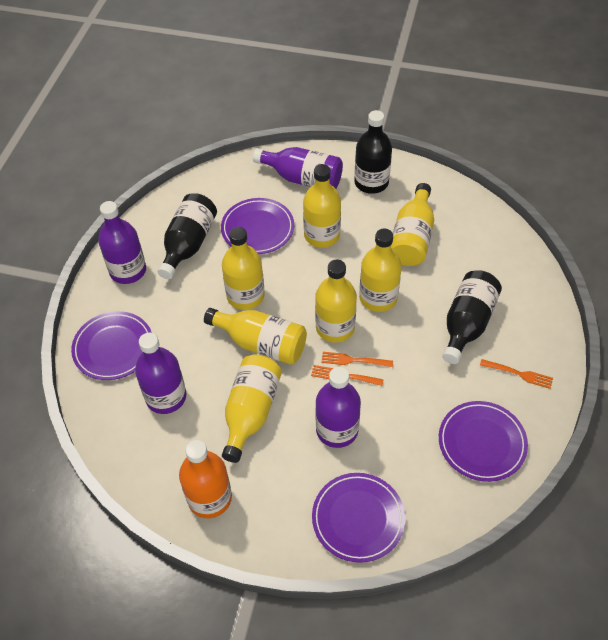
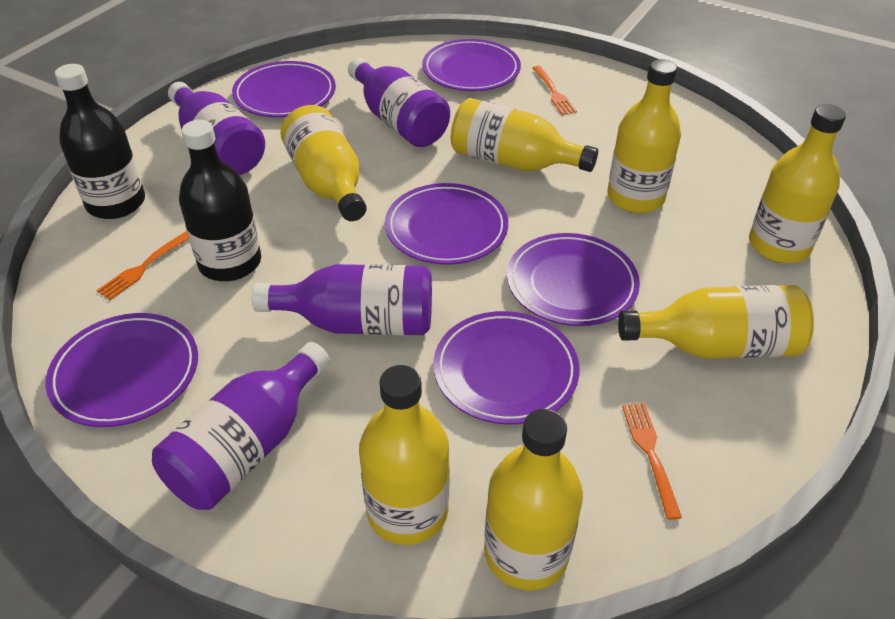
black bottle: 3 -> 2
orange bottle: 1 -> 0
purple plate: 4 -> 6

